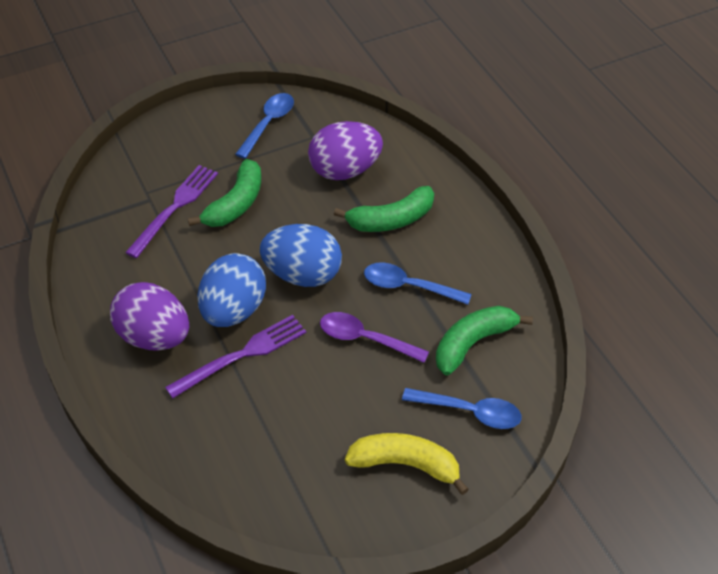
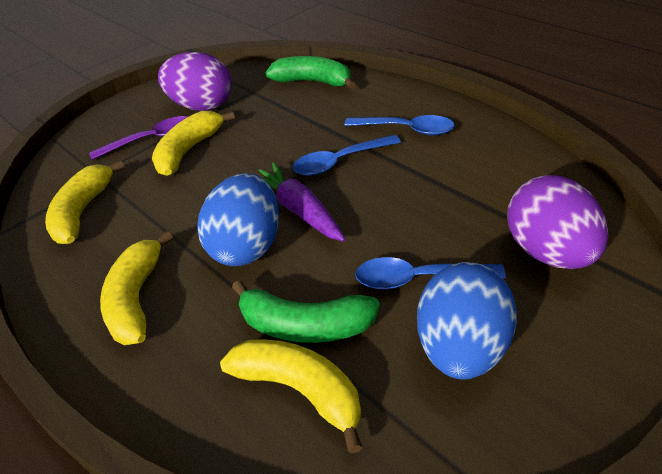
green banana: 3 -> 2
purple carrot: 0 -> 1
purple fork: 2 -> 0
yellow banana: 1 -> 4

